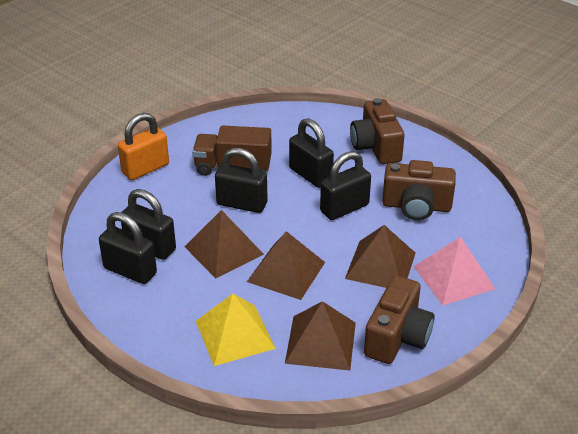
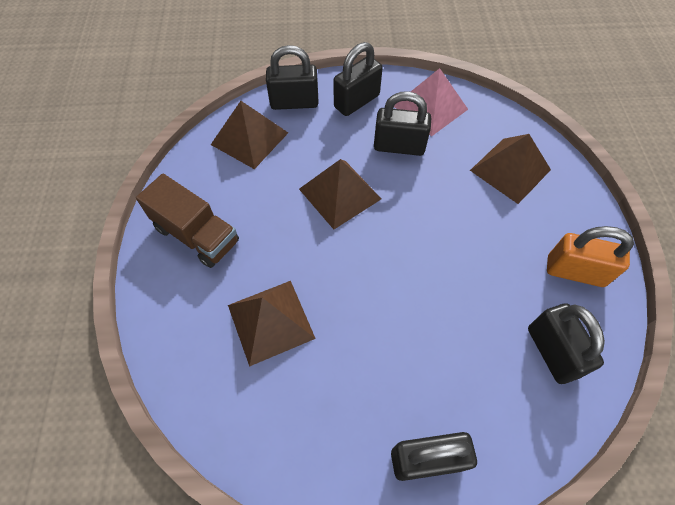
brown camera: 3 -> 0
yellow pyramid: 1 -> 0

